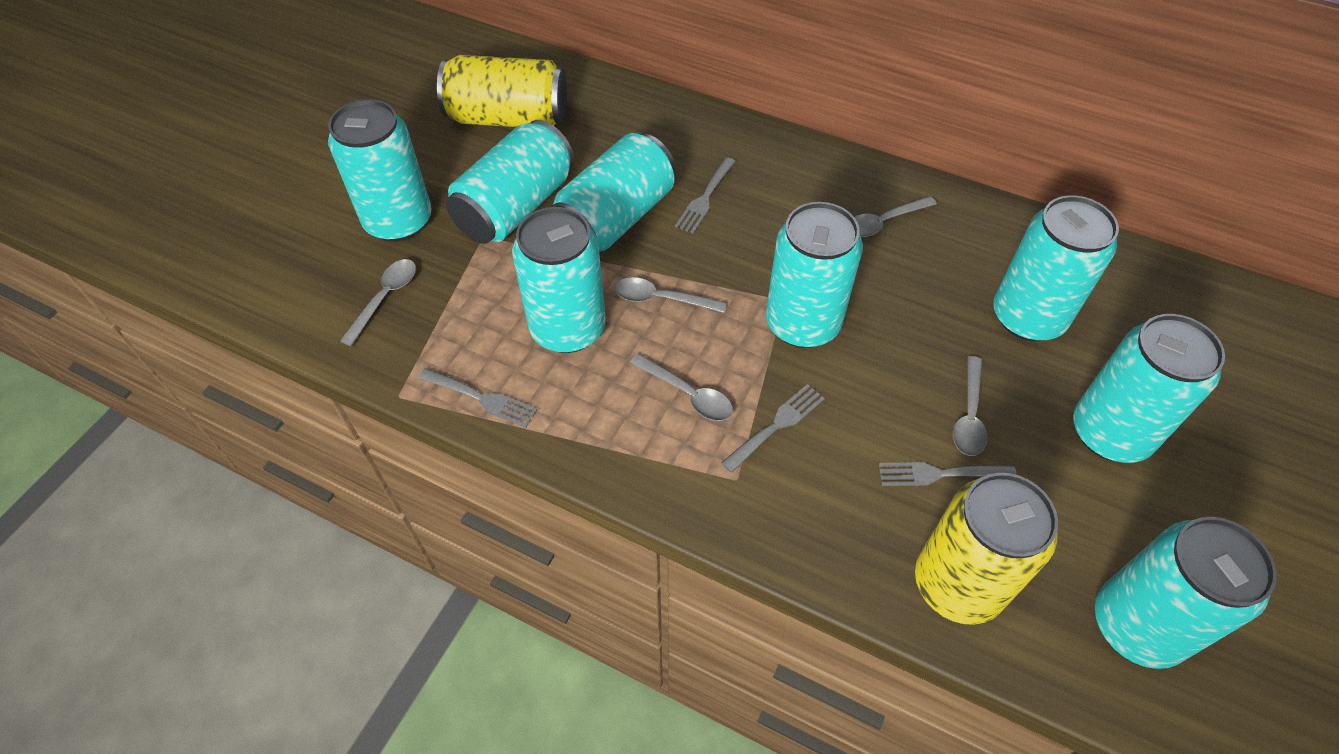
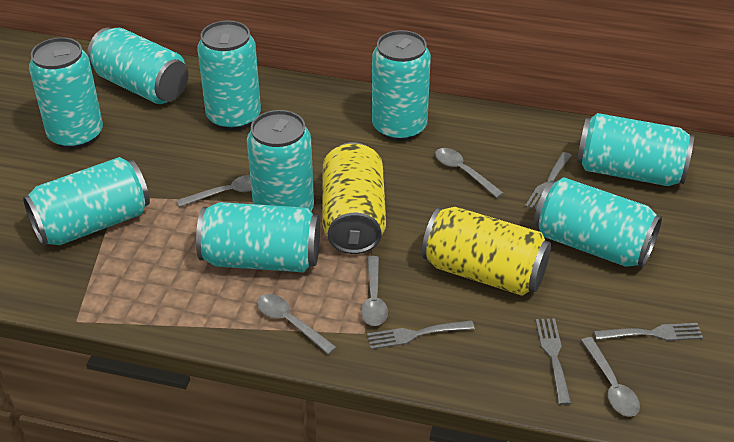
turquoise can: 8 -> 9

